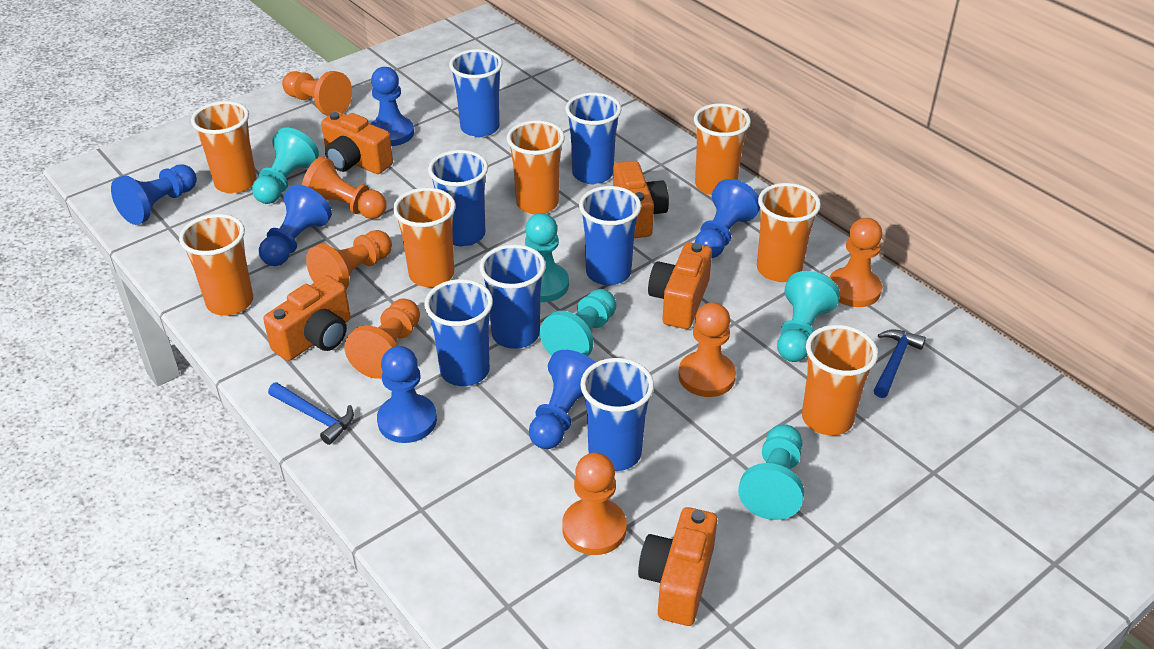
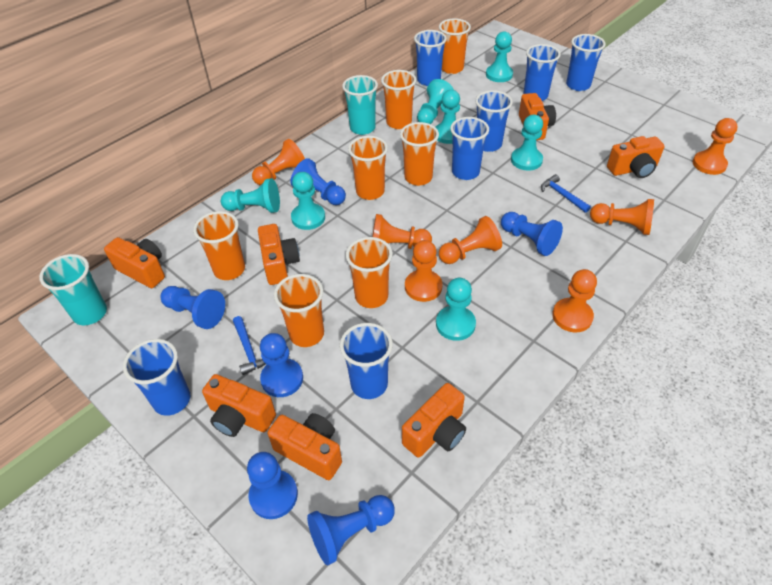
orange camera: 5 -> 7
turquoise cup: 0 -> 2
turquoise pawn: 5 -> 7

